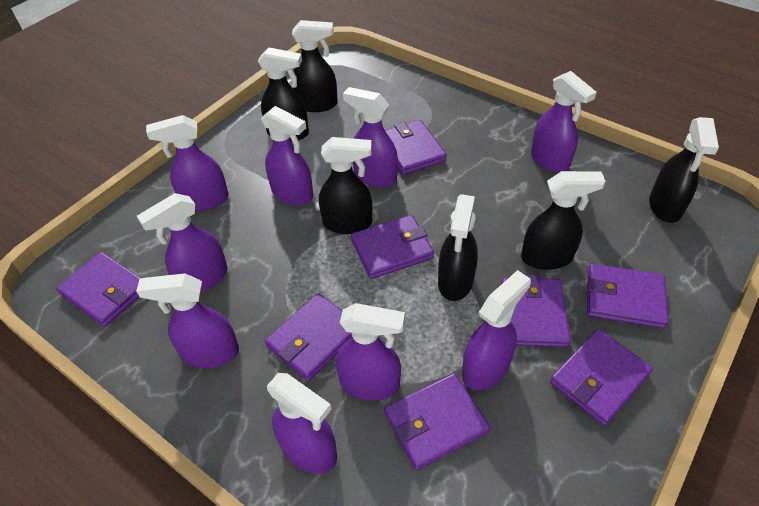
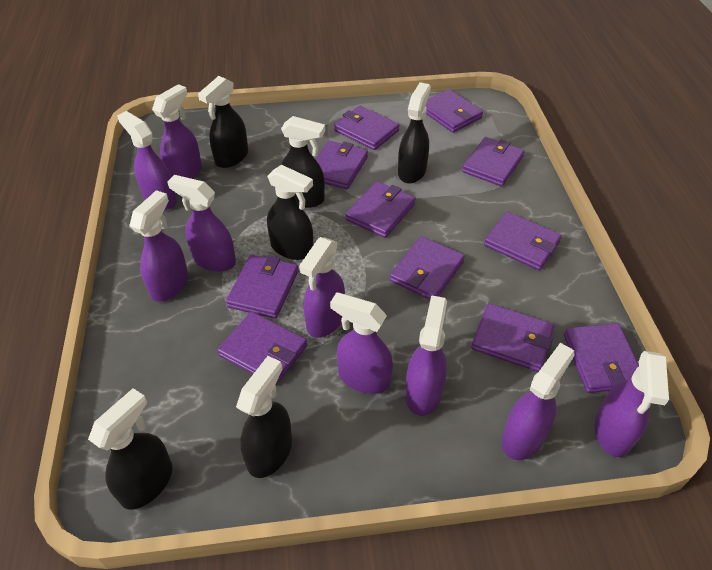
purple wallet: 8 -> 11

